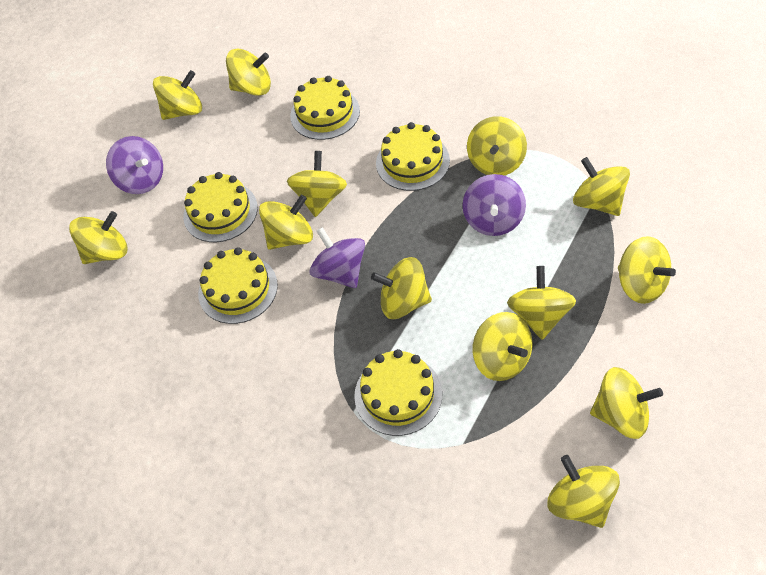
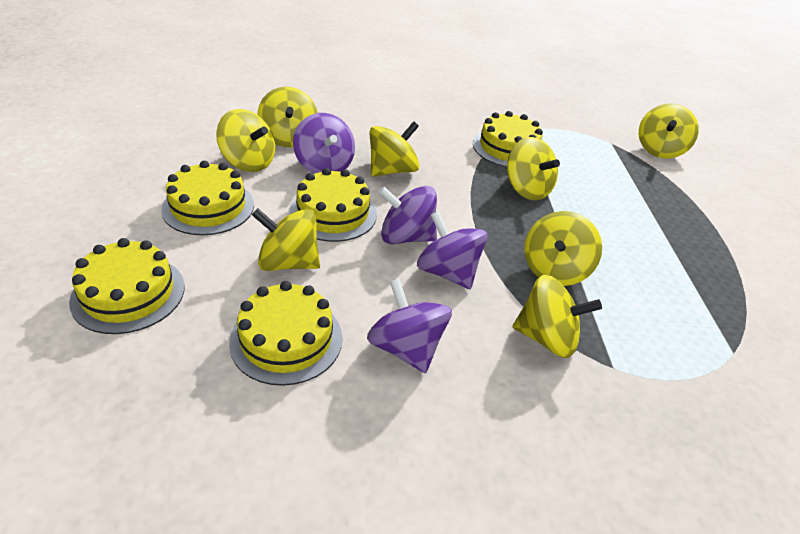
purple spinning top: 3 -> 4
yellow spinning top: 13 -> 8

